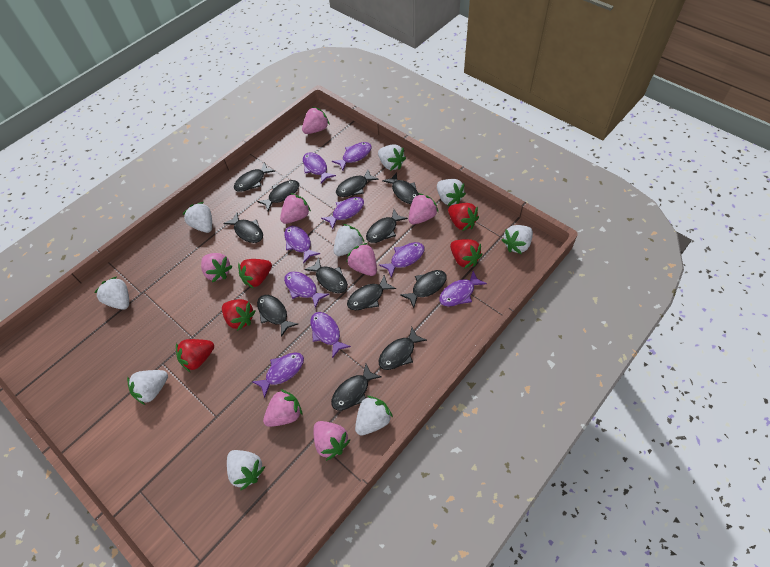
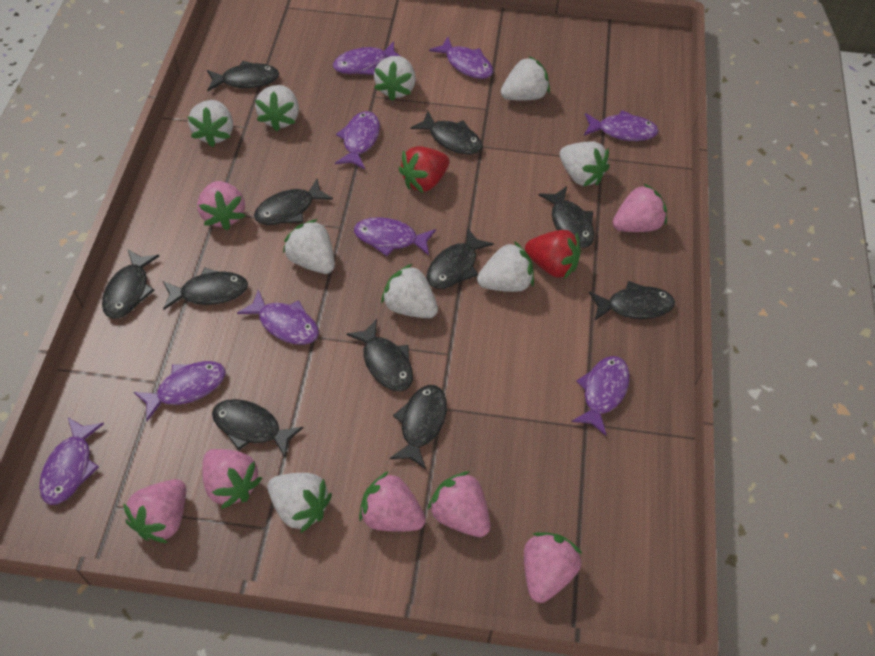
black fish: 12 -> 11
red strawberry: 5 -> 2

